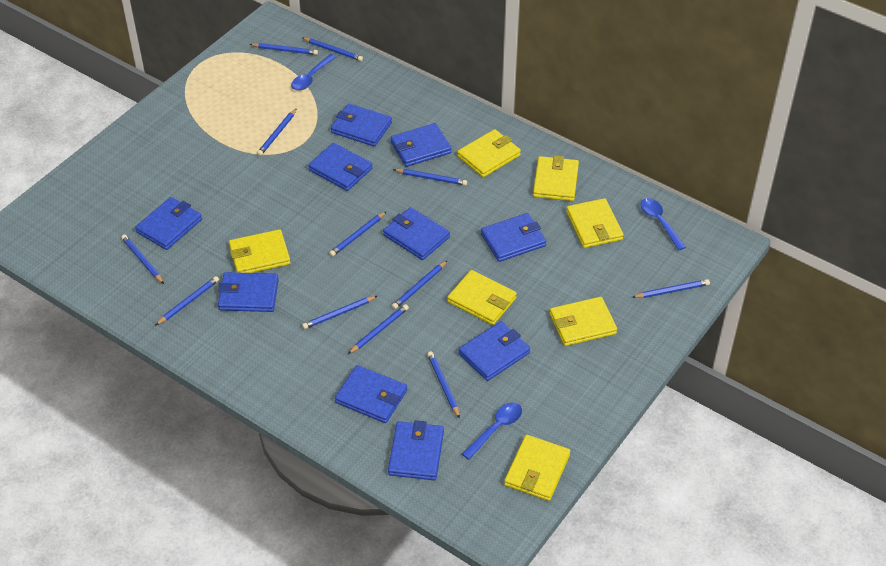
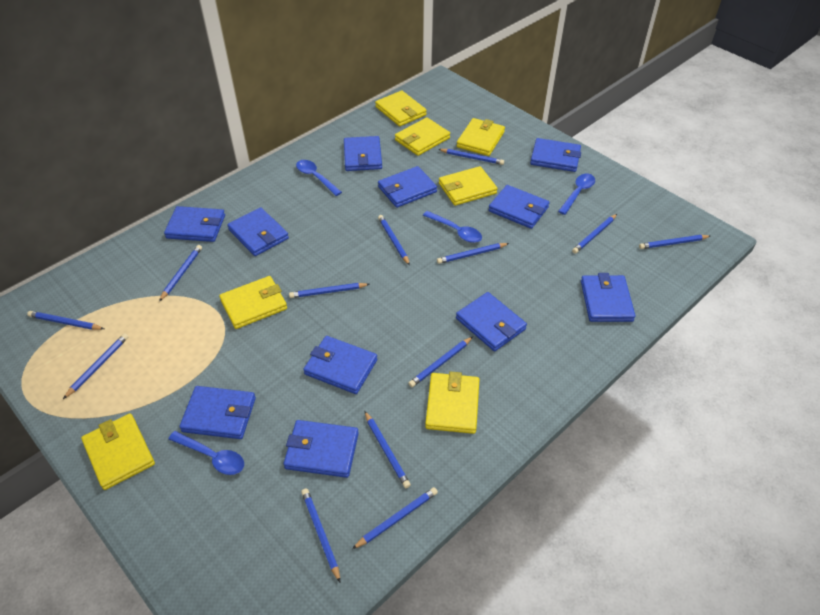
blue pencil: 12 -> 13
blue spoon: 3 -> 4
blue wallet: 10 -> 11

